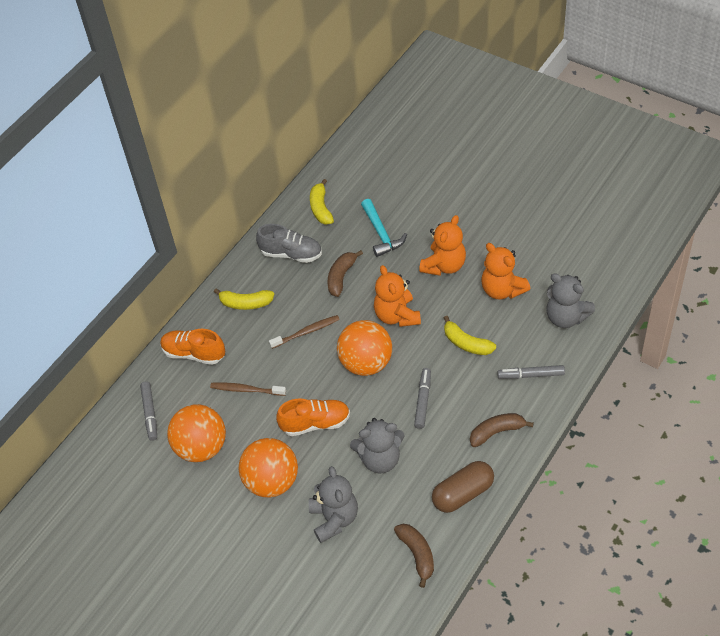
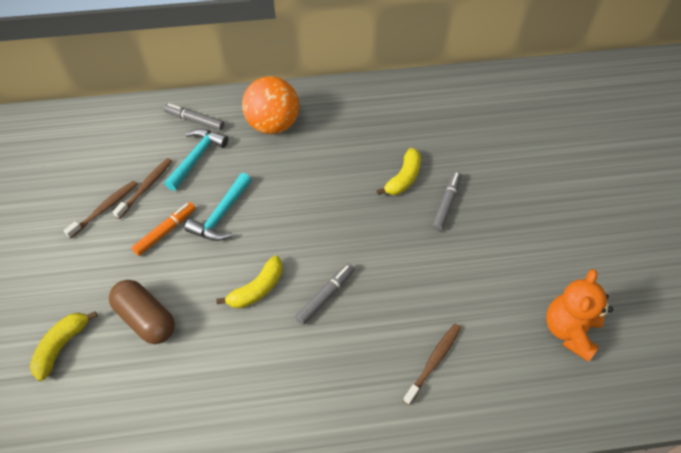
brown banana: 3 -> 0
brown toothbrush: 2 -> 3
grey shoe: 1 -> 0
grey teddy bear: 3 -> 0
orange ball: 3 -> 1
orange marker: 0 -> 1
orange shoe: 2 -> 0
orange teddy bear: 3 -> 1
turquoise hammer: 1 -> 2

